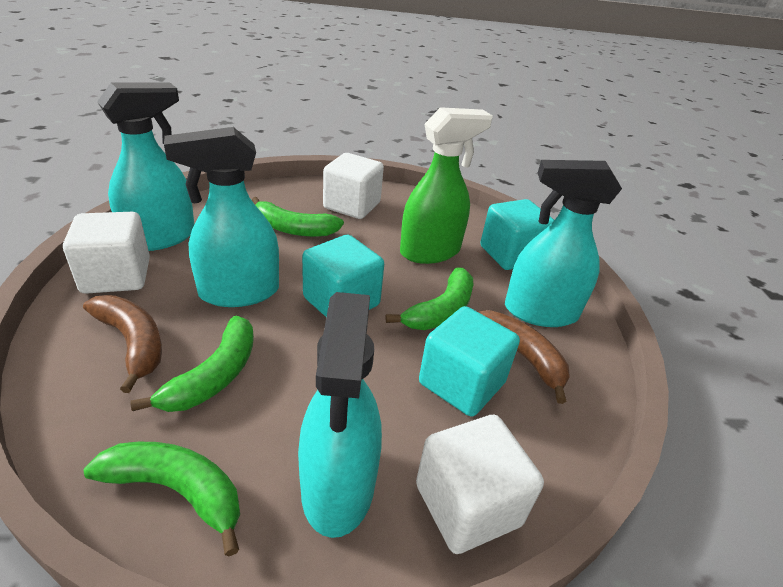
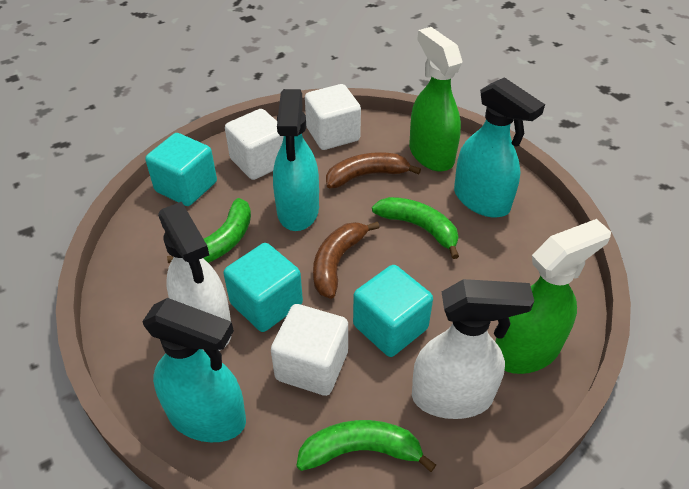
green banana: 4 -> 3
green spray bottle: 1 -> 2
turquoise spray bottle: 4 -> 3
white spray bottle: 0 -> 2

